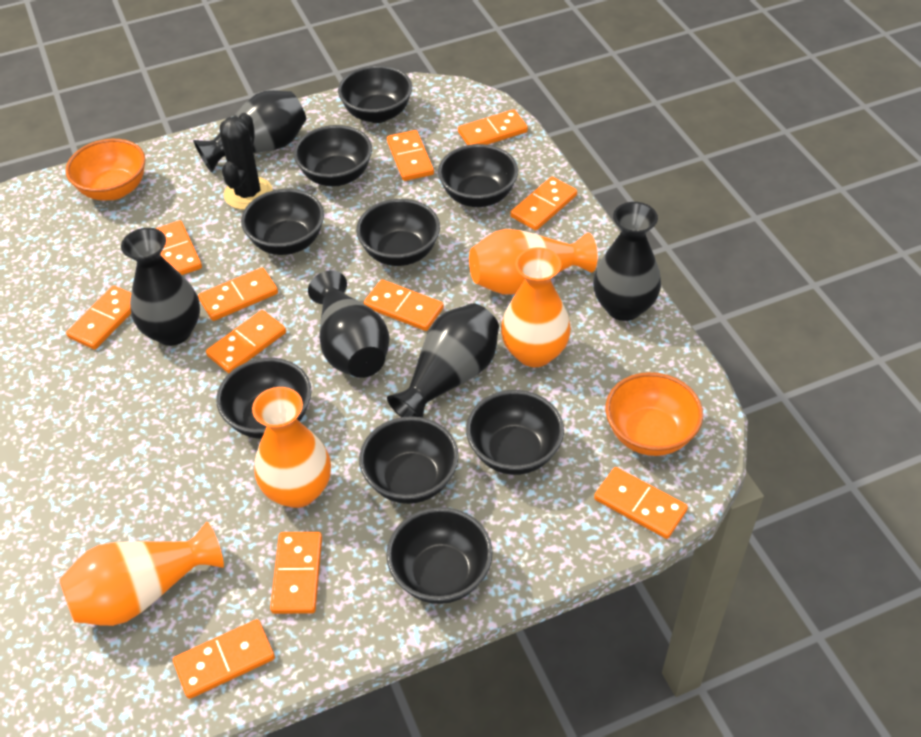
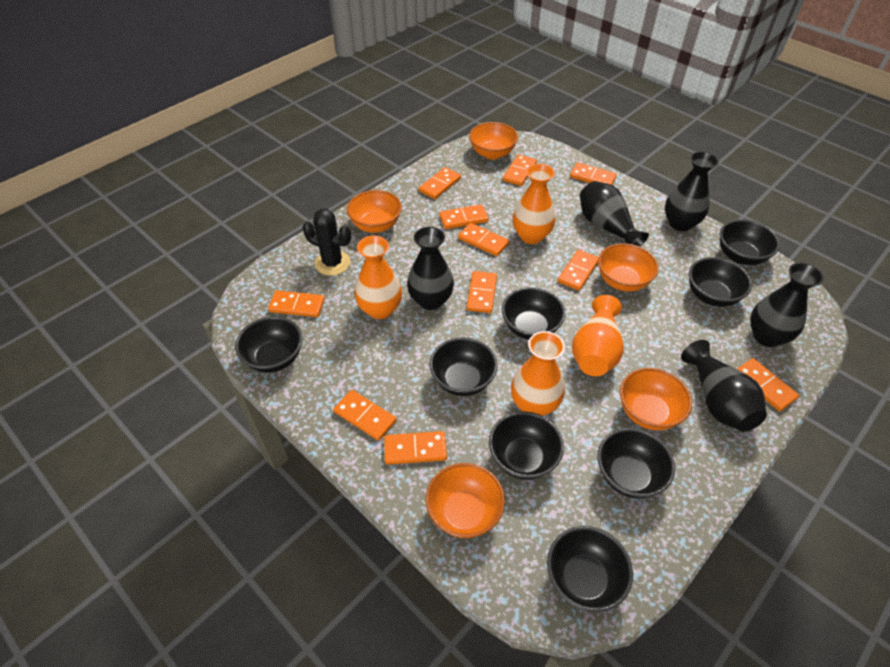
black bowl: 9 -> 8
orange bowl: 2 -> 5

